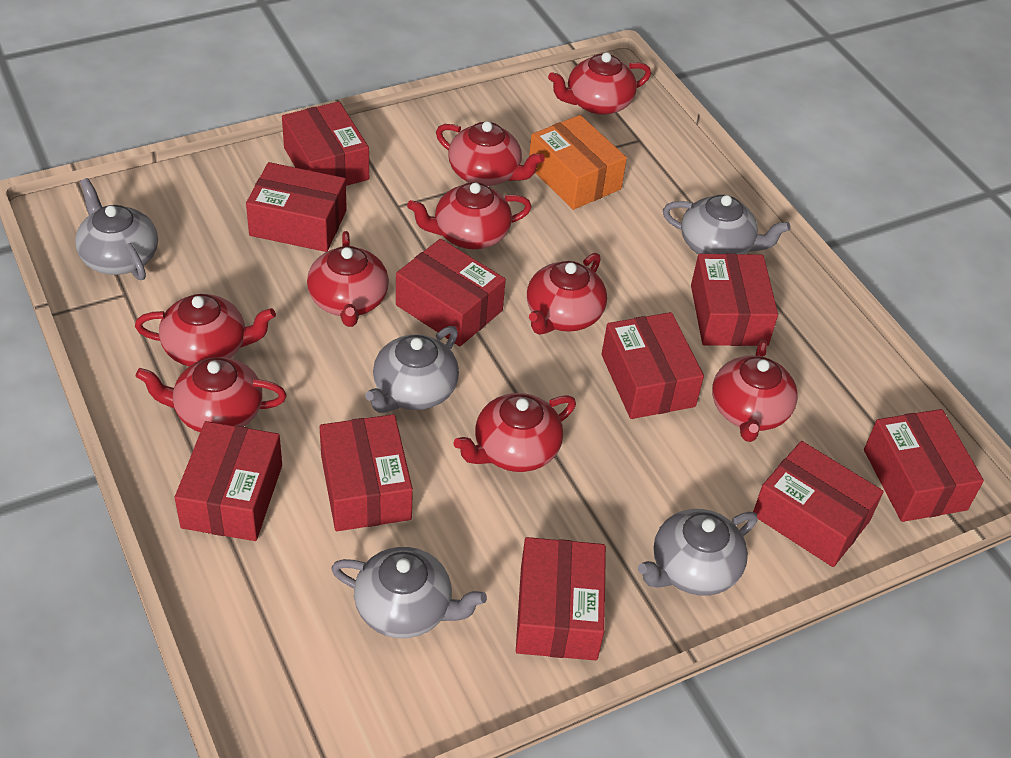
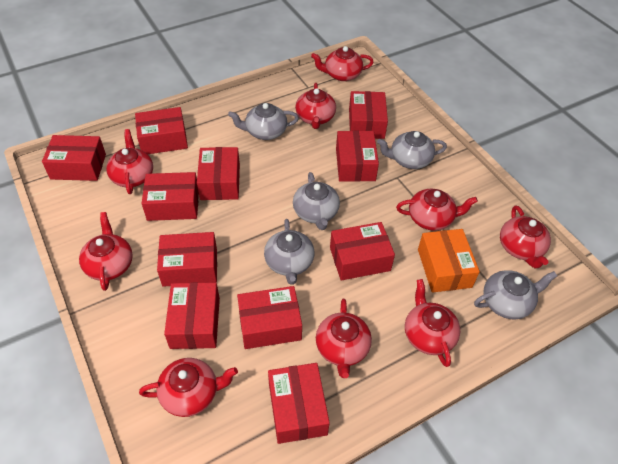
red box: 10 -> 11

